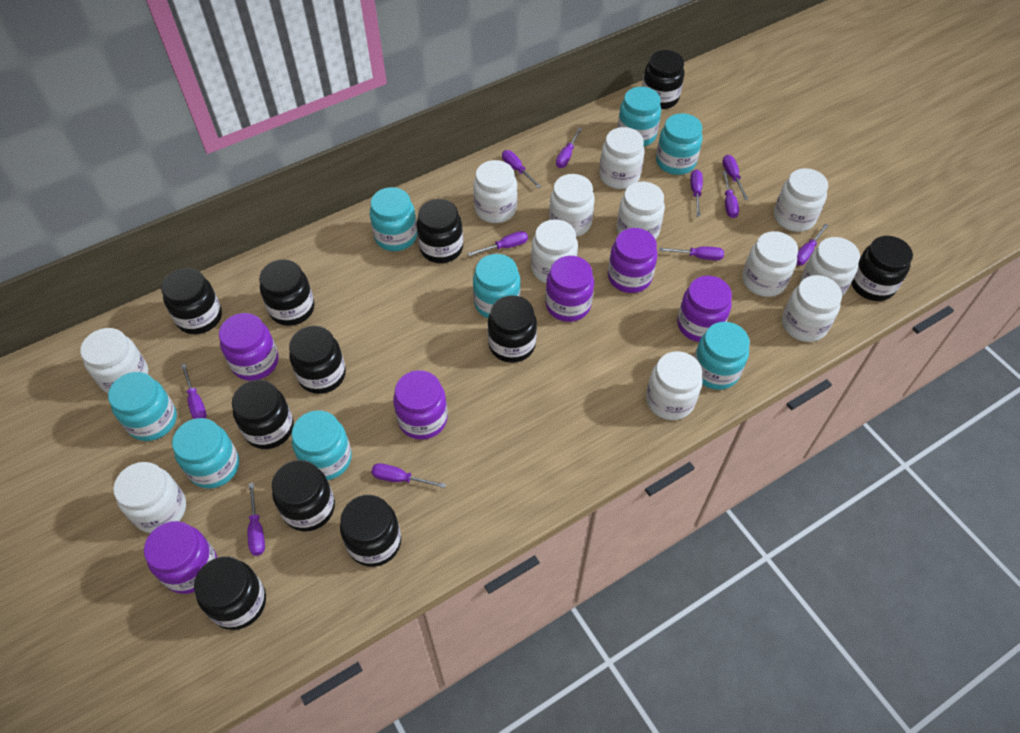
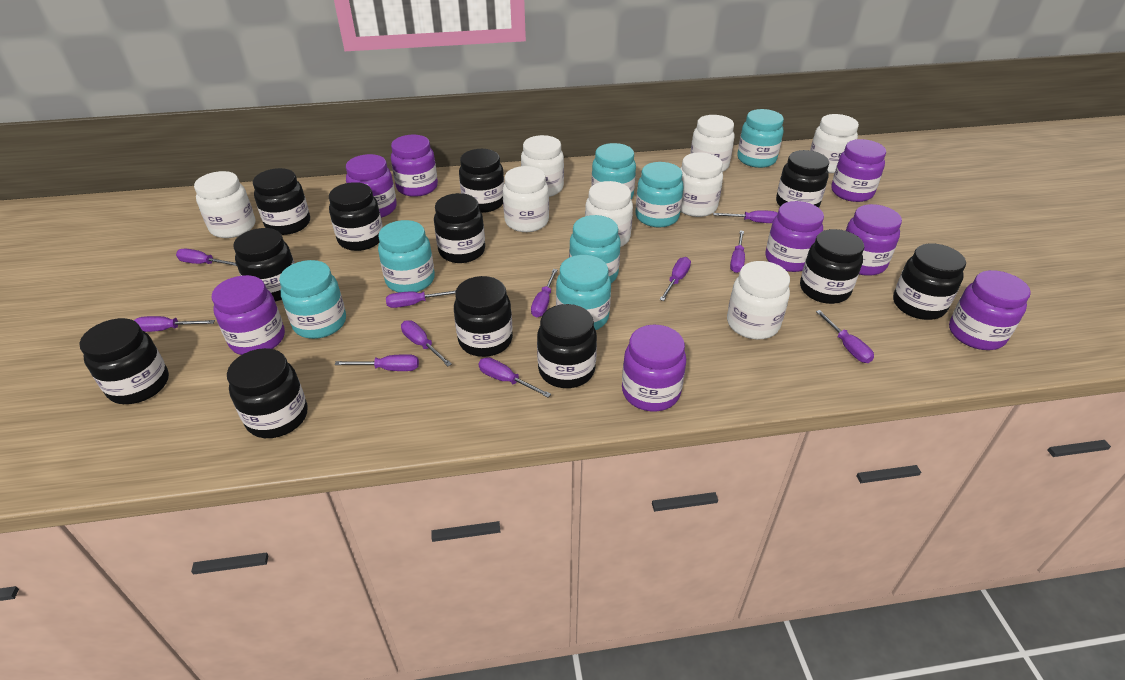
black jar: 11 -> 12
purple jar: 6 -> 8
turquoise jar: 8 -> 7
white jar: 12 -> 8

